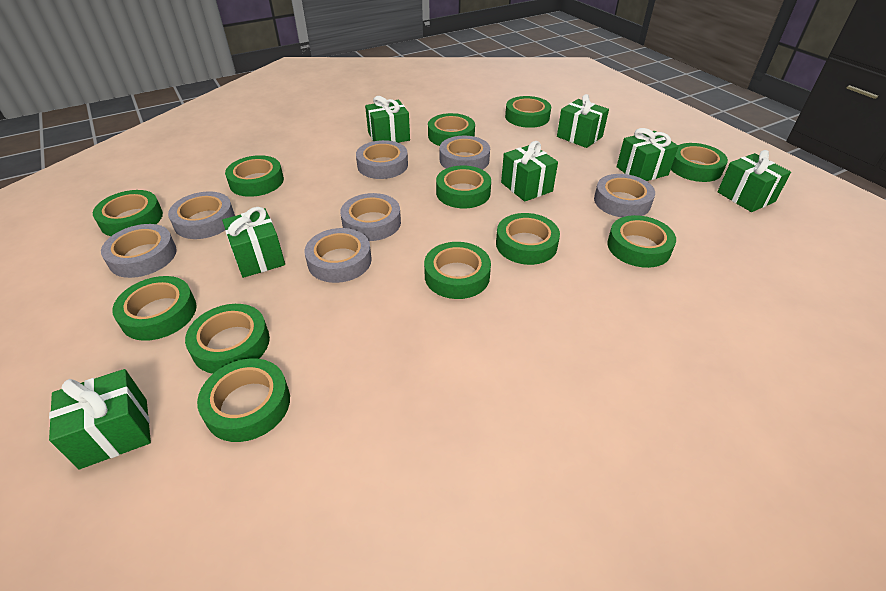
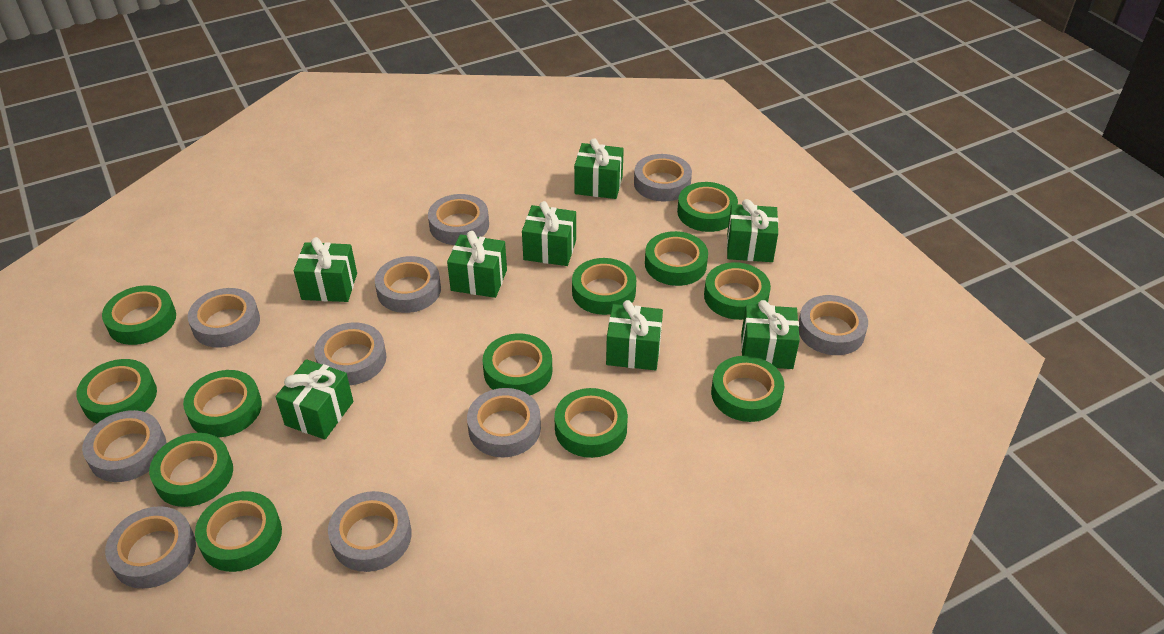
green gift: 7 -> 8
grey tape: 7 -> 10

